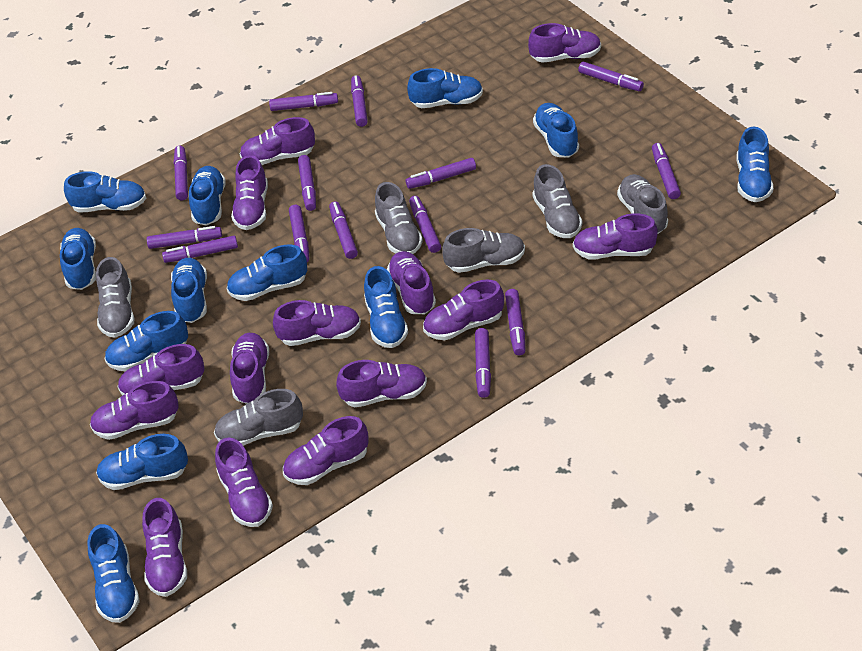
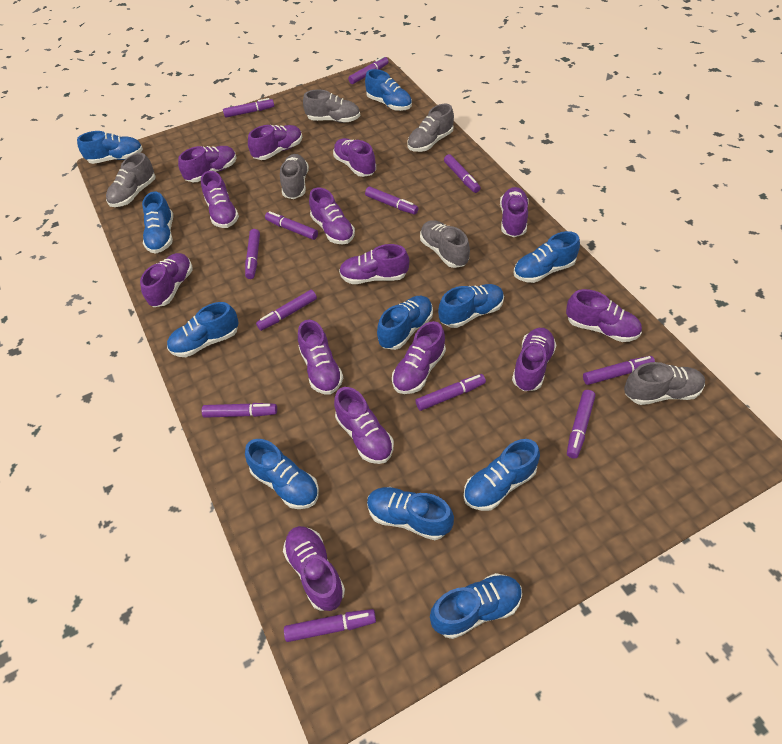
blue shoe: 12 -> 11
purple marker: 14 -> 12

